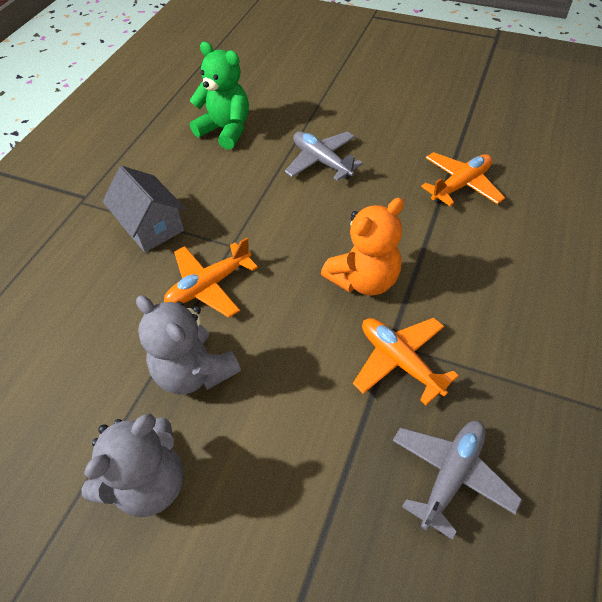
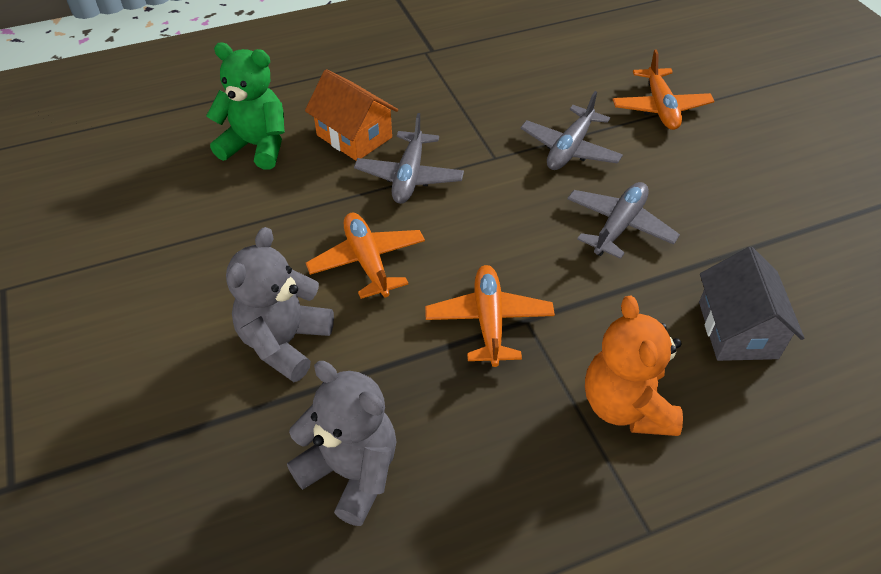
grey plane: 2 -> 3
orange house: 0 -> 1

